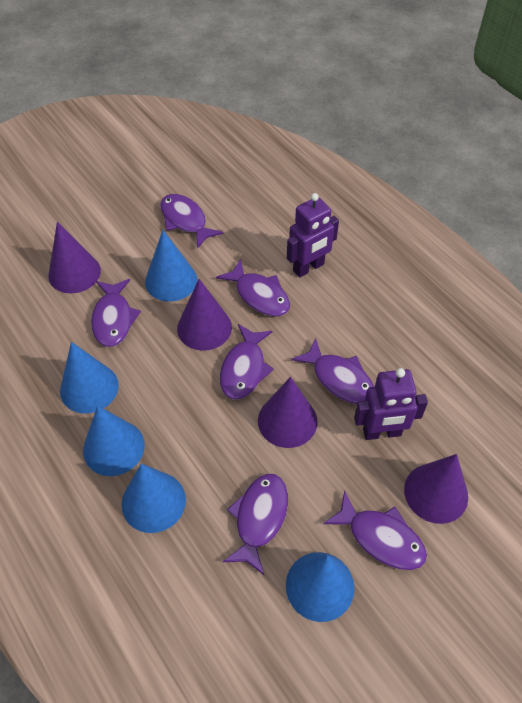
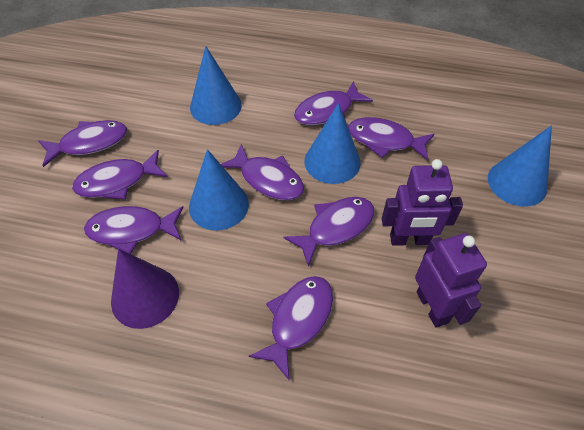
blue cone: 5 -> 4
purple cone: 4 -> 1
purple fish: 7 -> 8

